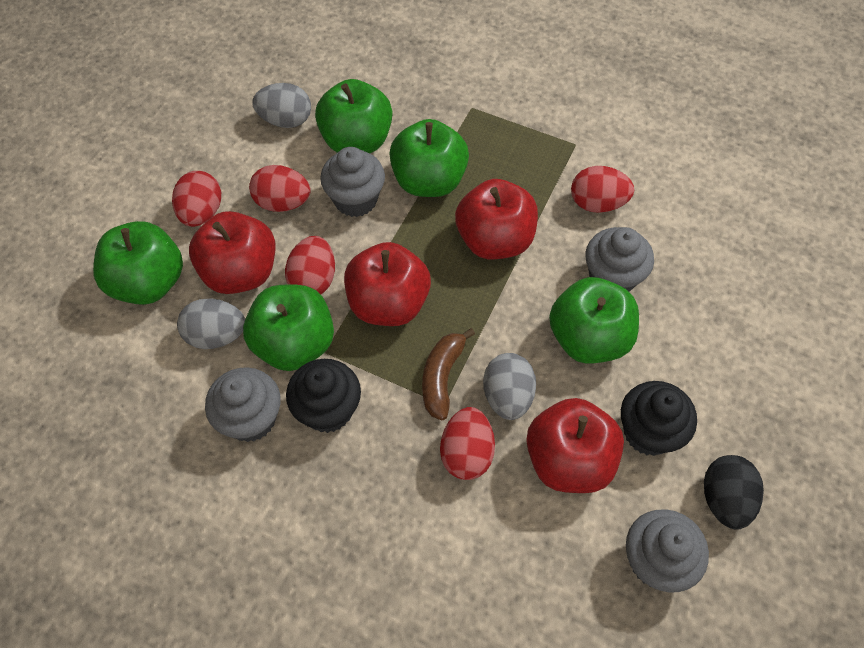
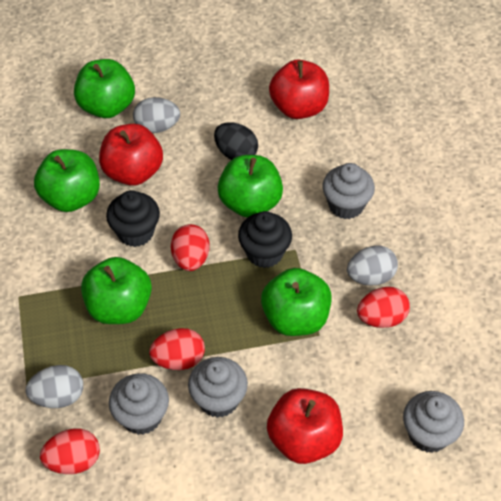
brown banana: 1 -> 0
red apple: 4 -> 3
red egg: 5 -> 4

